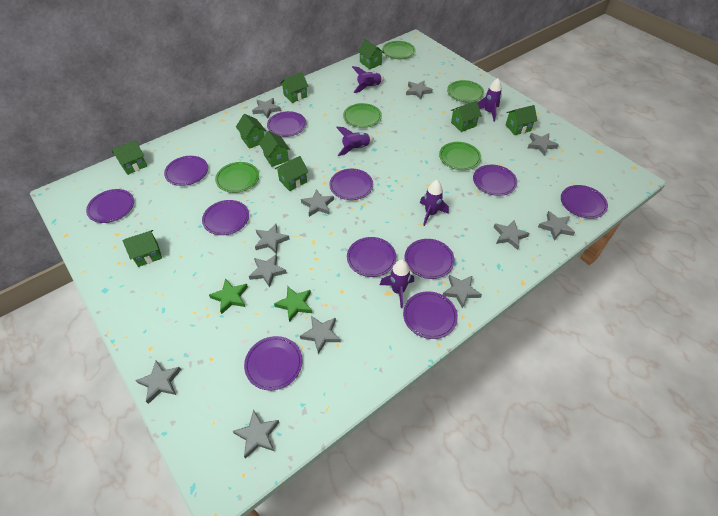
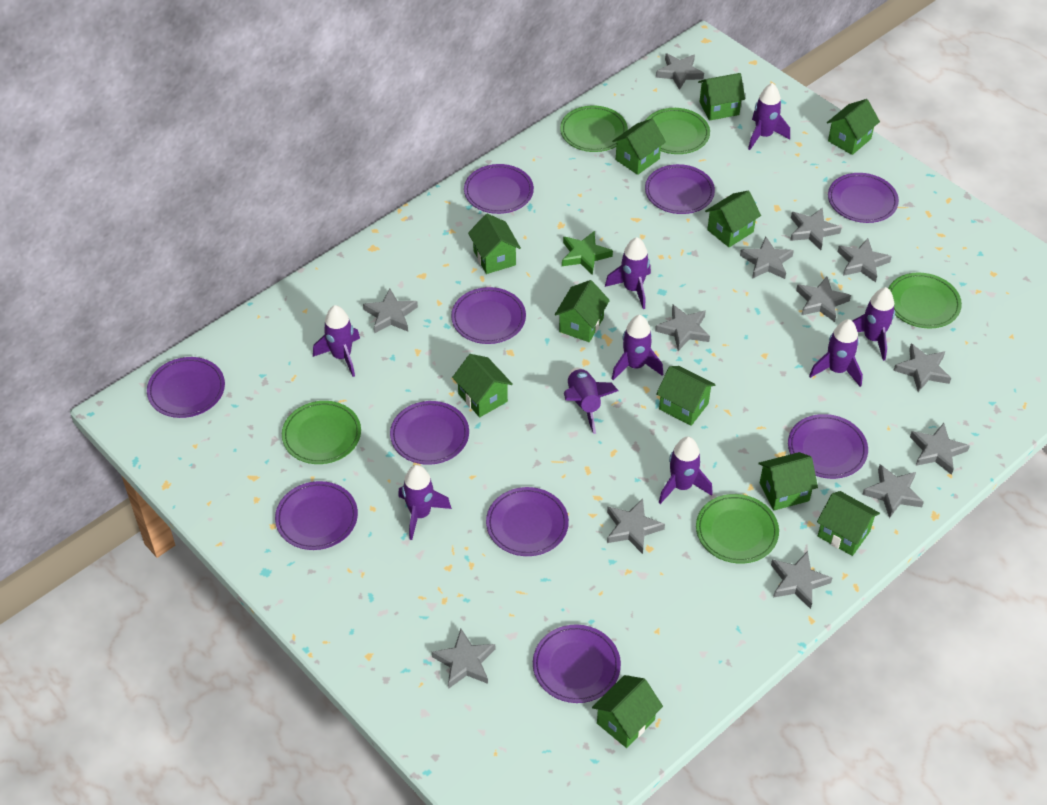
green house: 9 -> 11
green star: 2 -> 1
grey star: 12 -> 13
purple plate: 11 -> 10
purple rocket: 5 -> 9

